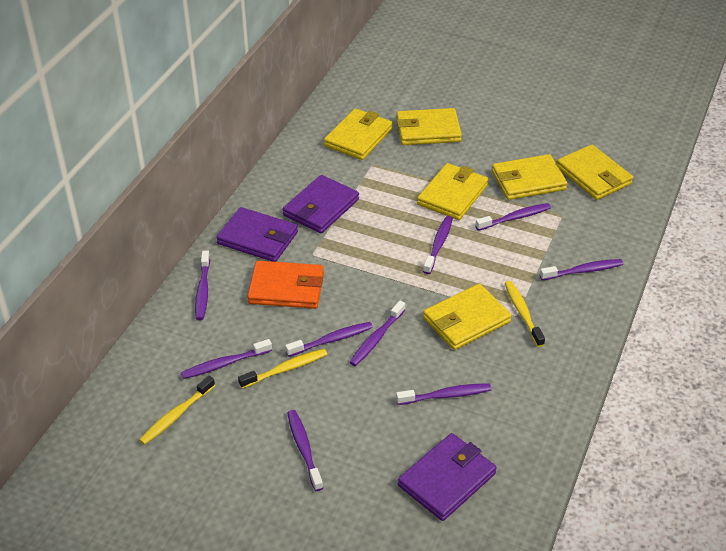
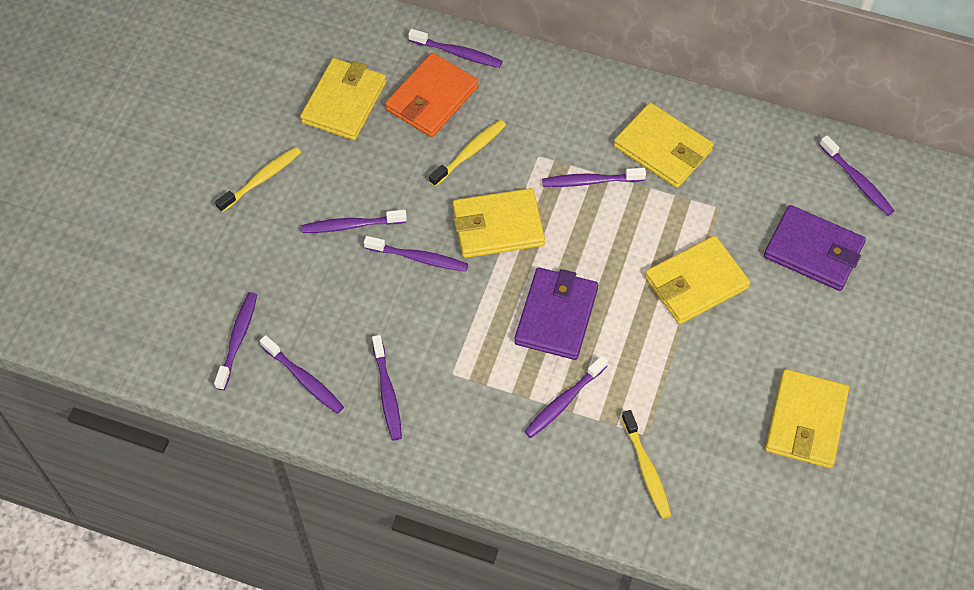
purple wallet: 3 -> 2
yellow wallet: 6 -> 5

